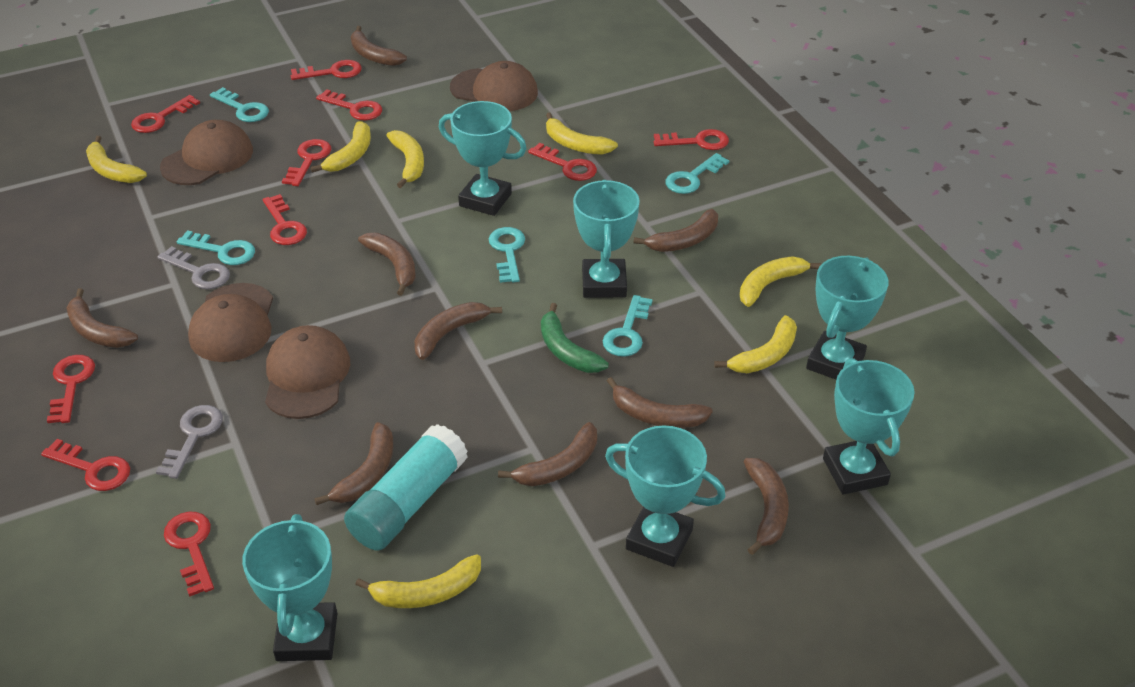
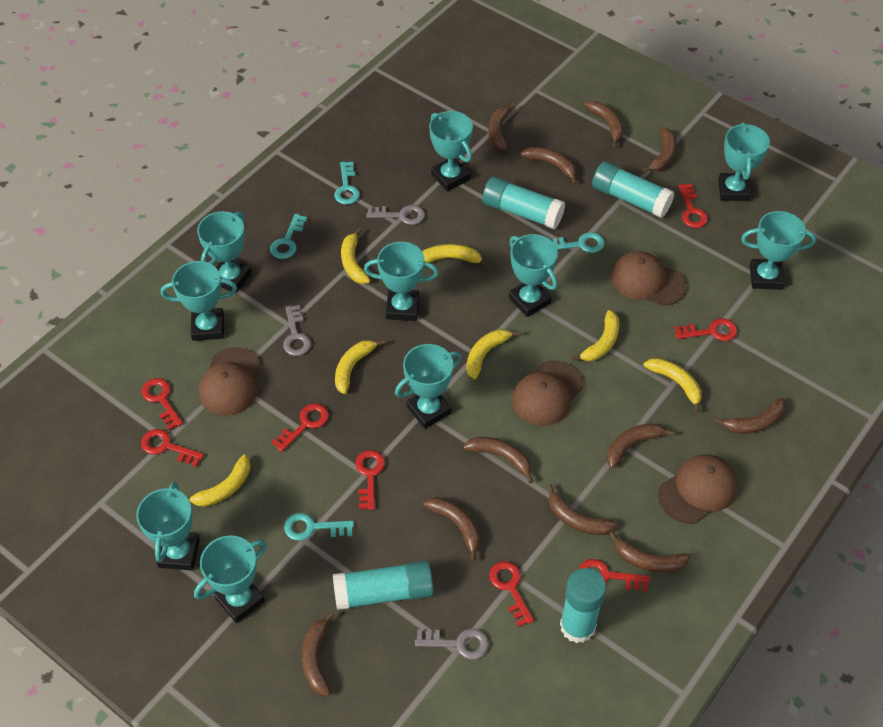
brown banana: 9 -> 11
green banana: 1 -> 0
grey key: 2 -> 3
red key: 10 -> 8
turquoise glue stick: 1 -> 4
turquoise key: 5 -> 4
turquoise trophy: 6 -> 10

